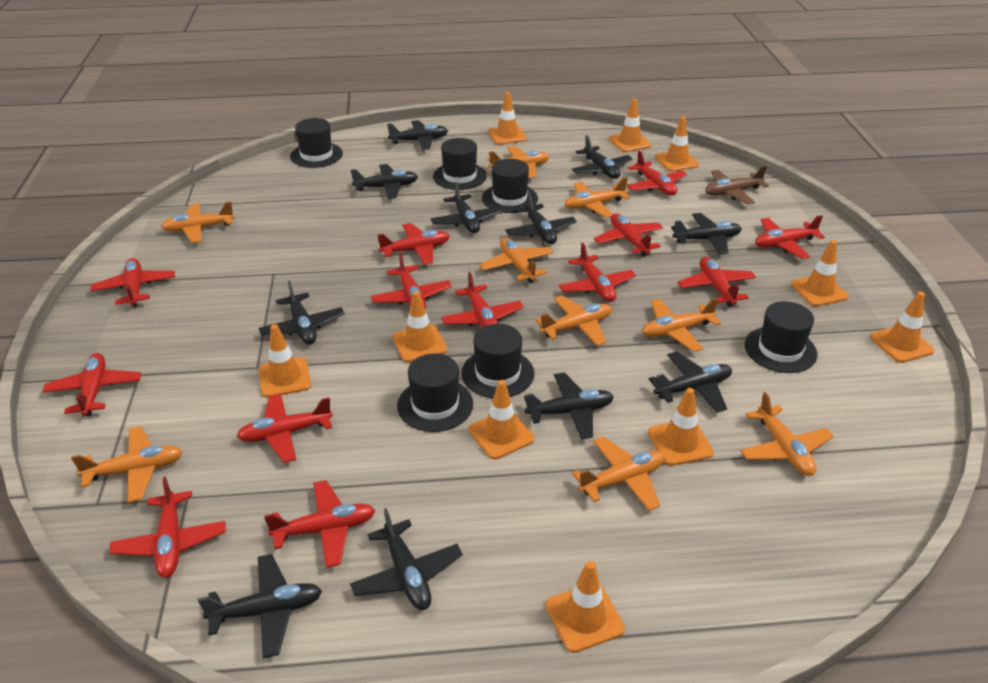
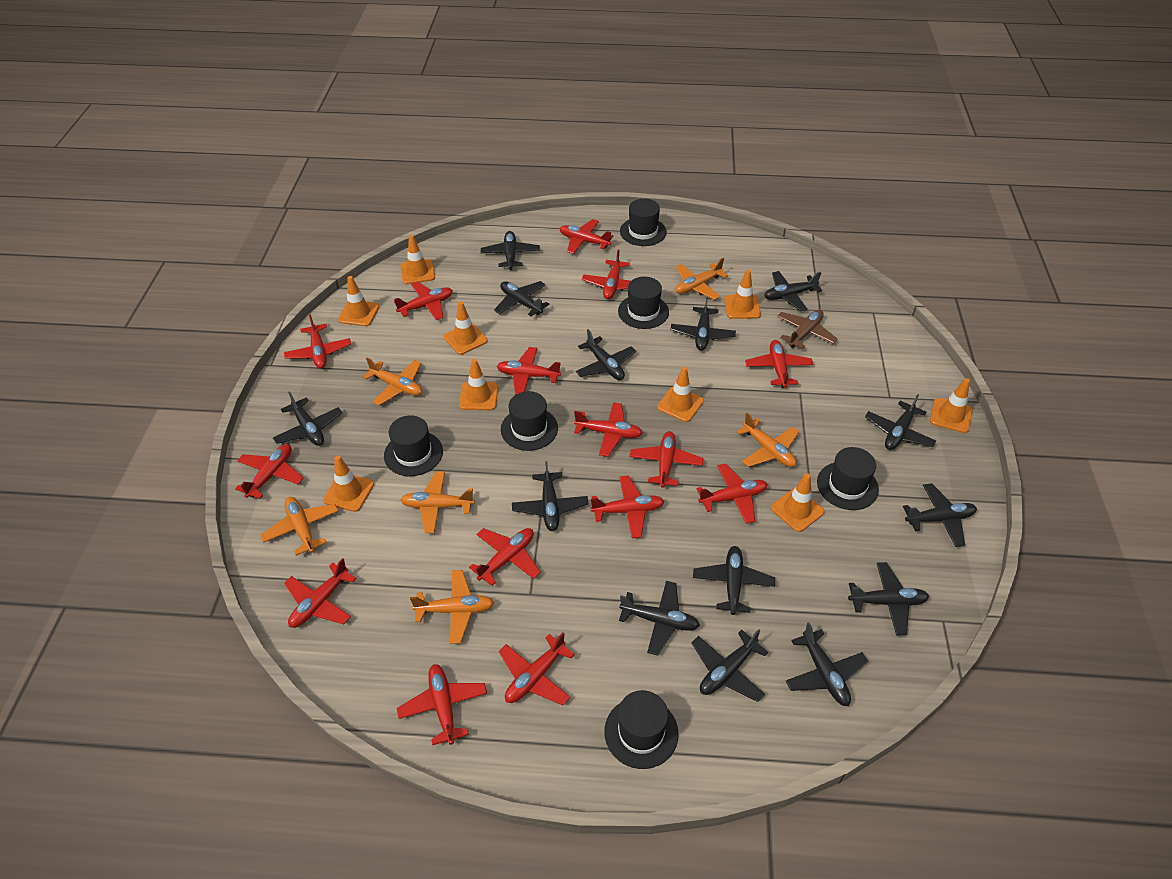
black plane: 11 -> 14
orange plane: 9 -> 6
orange traffic cone: 10 -> 9
red plane: 13 -> 15

